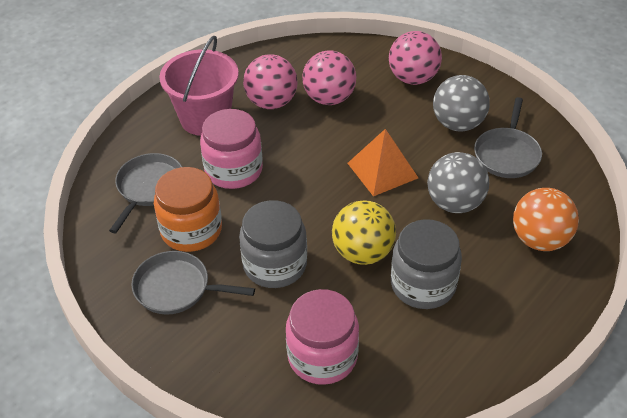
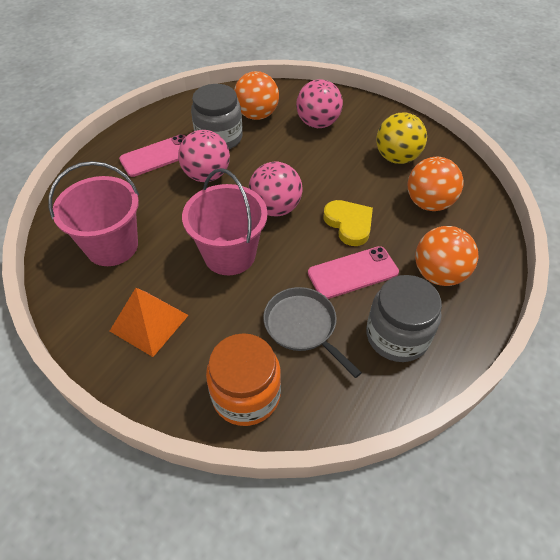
grey ball: 2 -> 0
grey pan: 3 -> 1
orange ball: 1 -> 3
pink bucket: 1 -> 2
pink jar: 2 -> 0
pink phone: 0 -> 2
yellow heart: 0 -> 1

